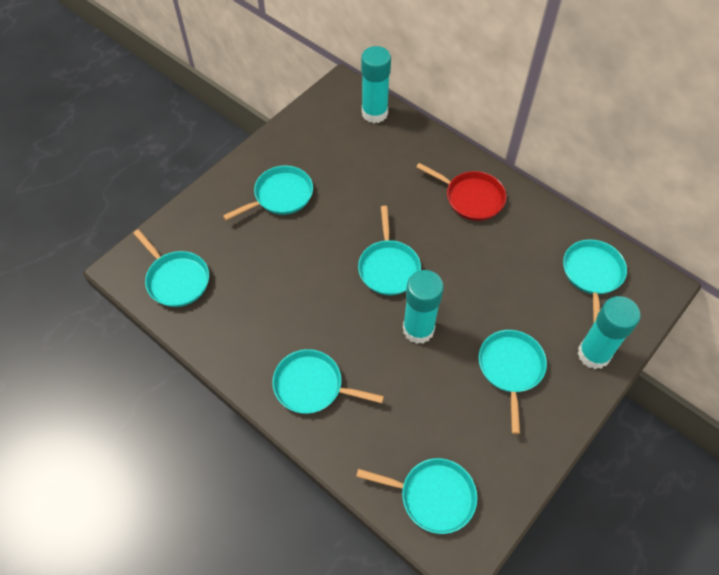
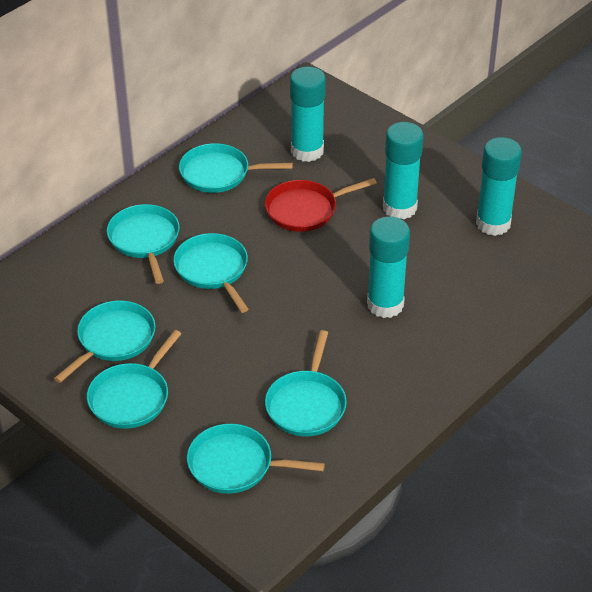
turquoise glue stick: 3 -> 4

